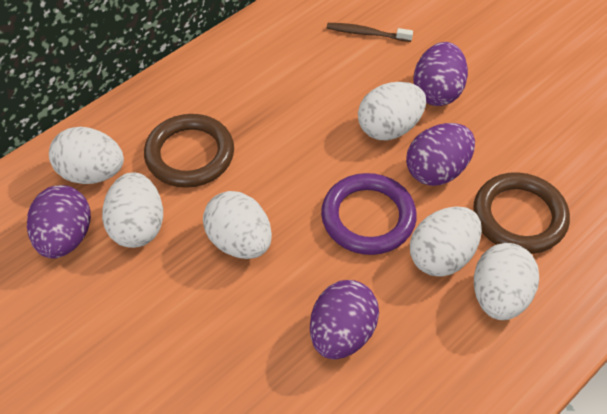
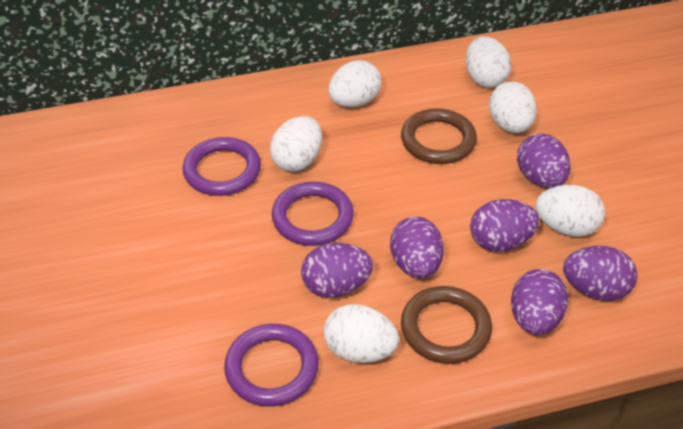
brown toothbrush: 1 -> 0
purple egg: 4 -> 6
purple ring: 1 -> 3

